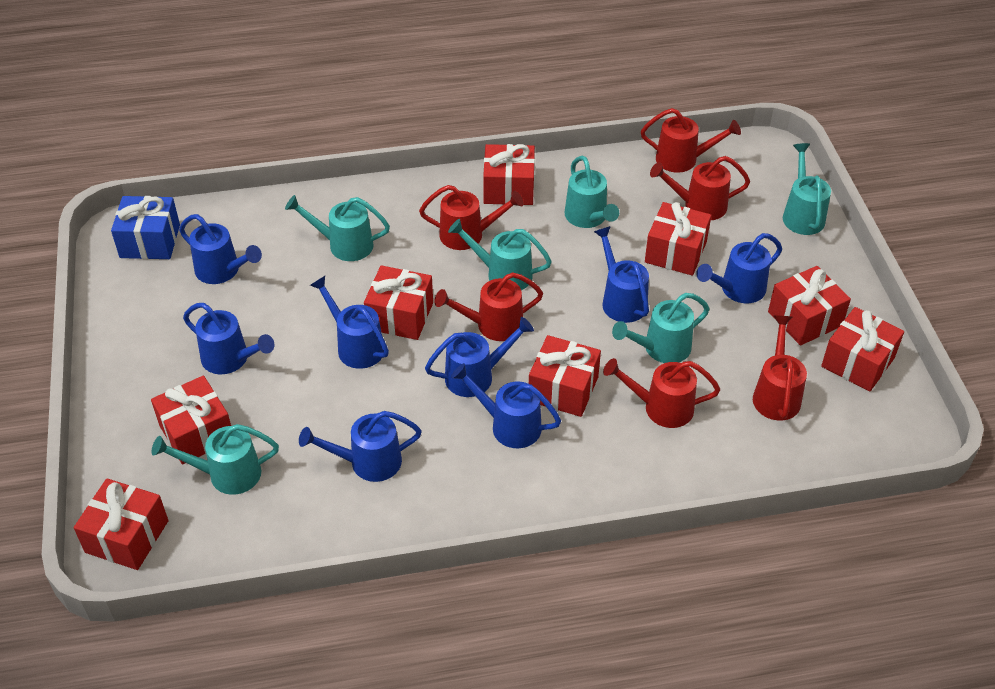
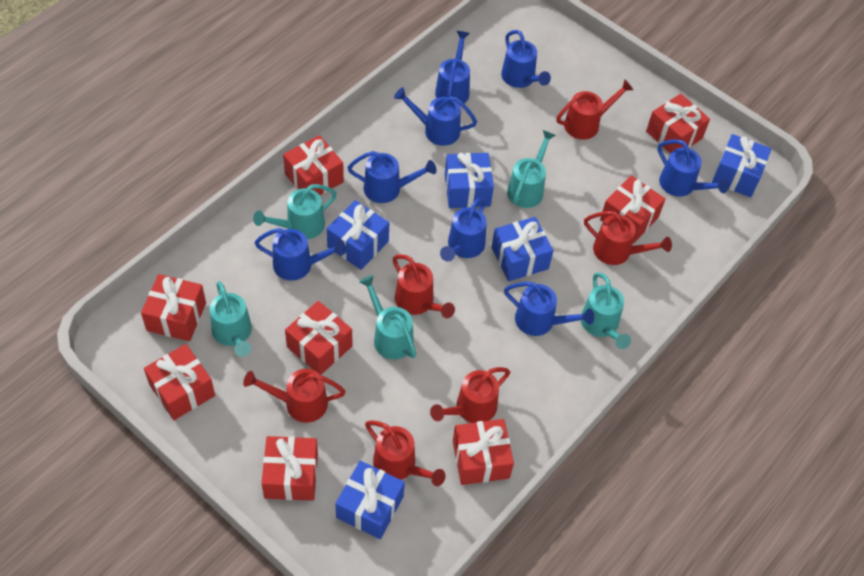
blue gift: 1 -> 5
turquoise watering can: 6 -> 5

